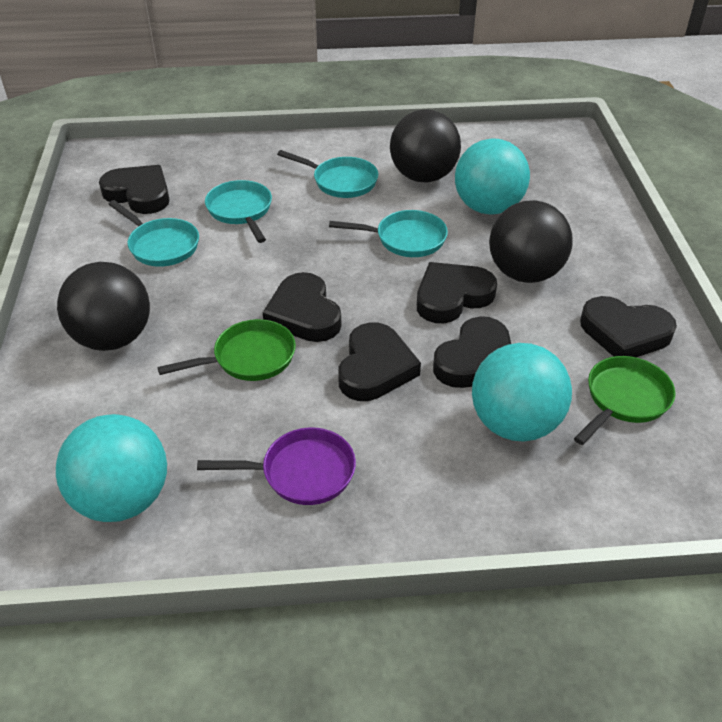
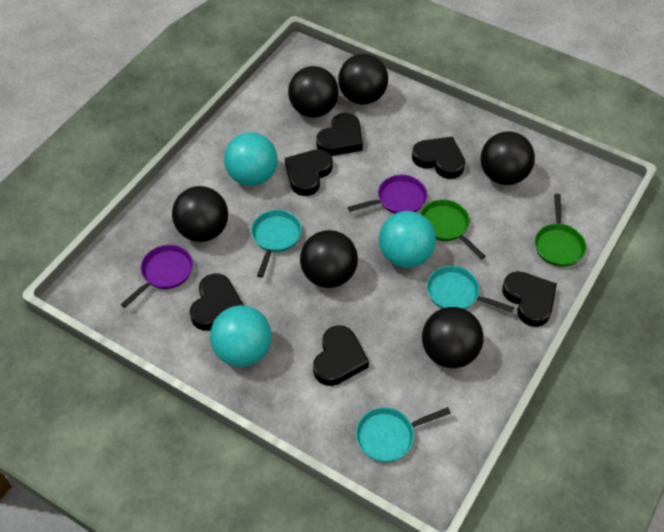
black ball: 3 -> 6
purple pan: 1 -> 2
turquoise pan: 4 -> 3

